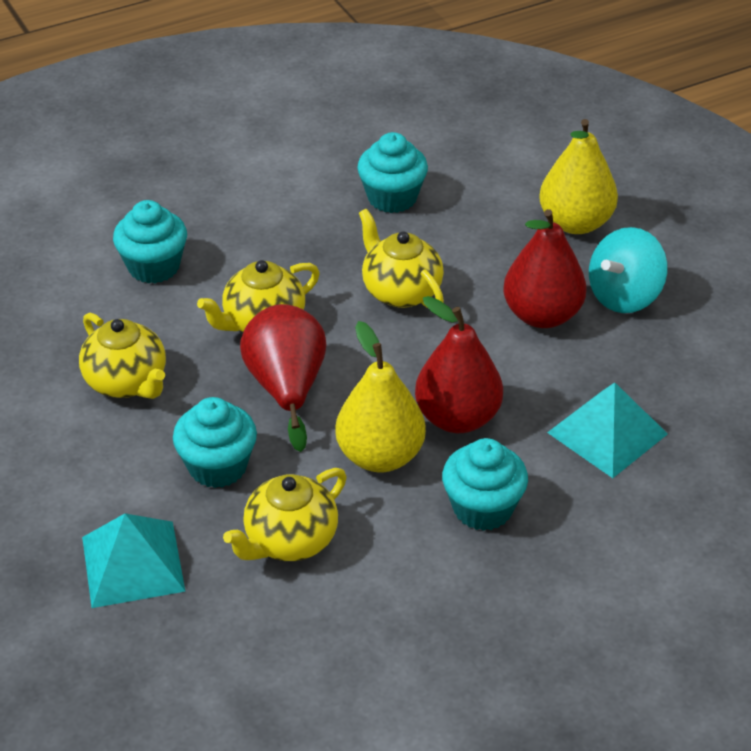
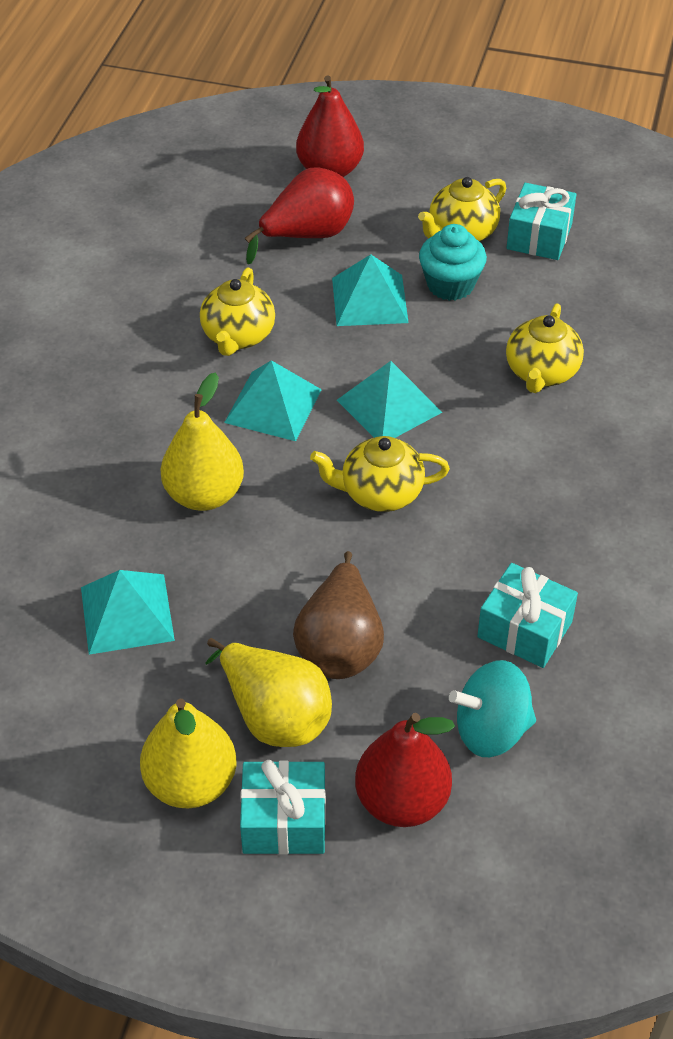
brown pear: 0 -> 1
turquoise cupcake: 4 -> 1
turquoise gift: 0 -> 3
turquoise pyramid: 2 -> 4
yellow pear: 2 -> 3

